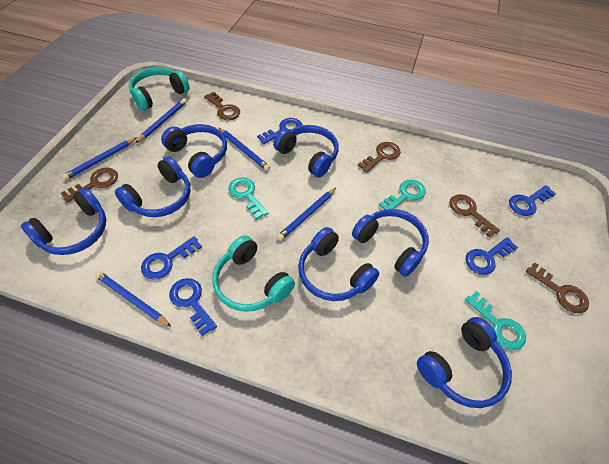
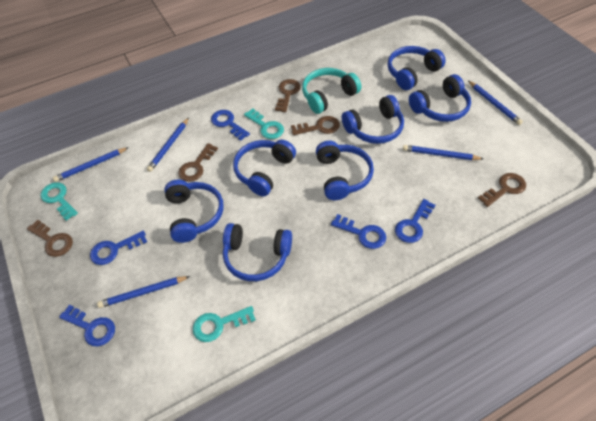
turquoise headphones: 2 -> 1

